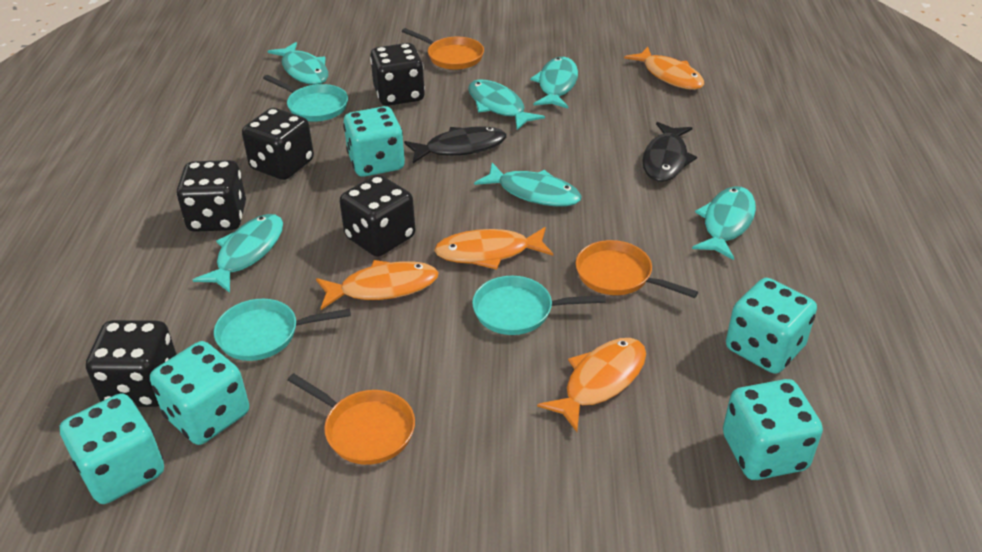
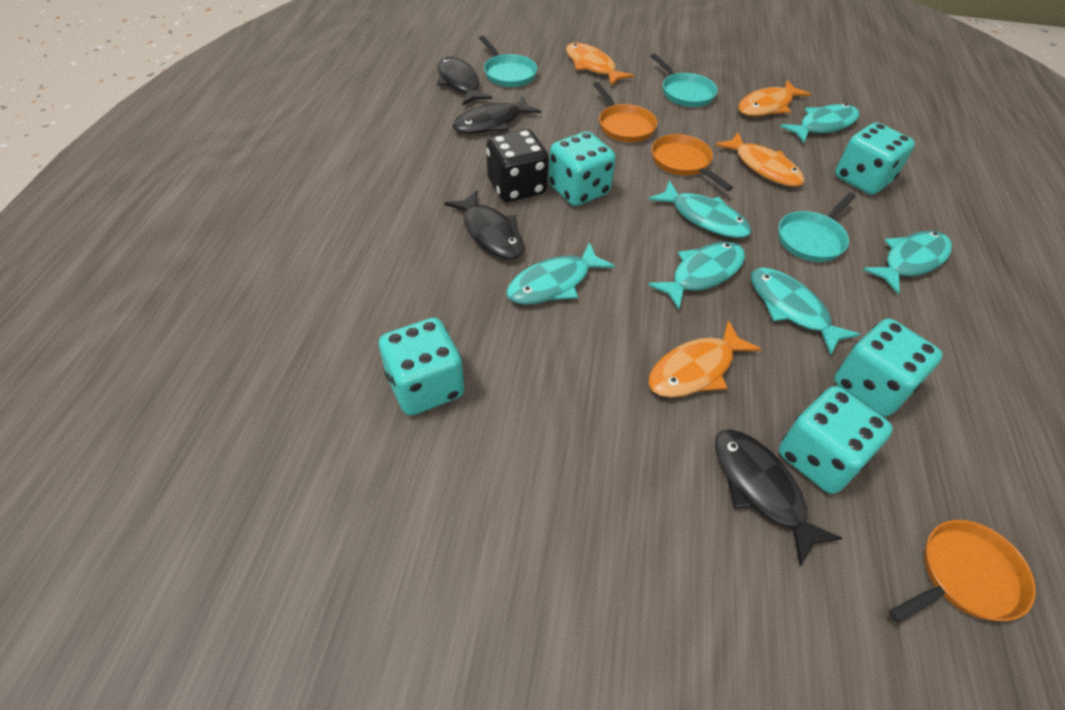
black dice: 5 -> 1
black fish: 2 -> 4

